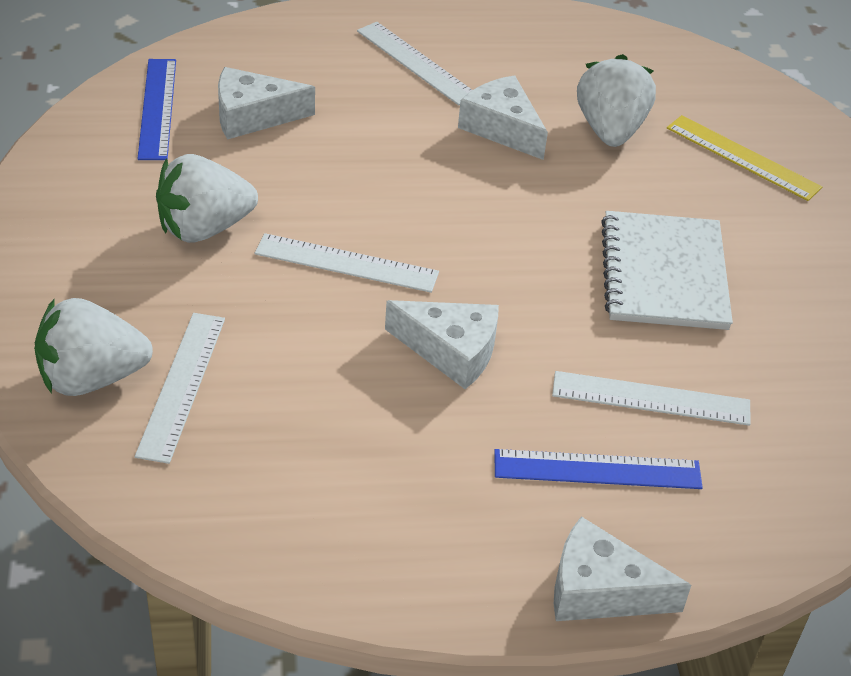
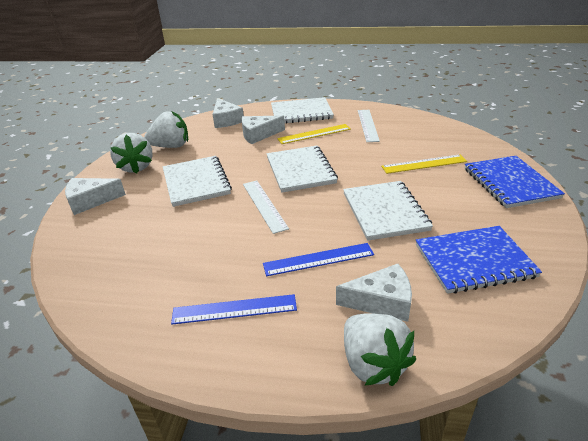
blue notebook: 0 -> 2
white notebook: 1 -> 4
white ruler: 4 -> 2
yellow ruler: 1 -> 2

